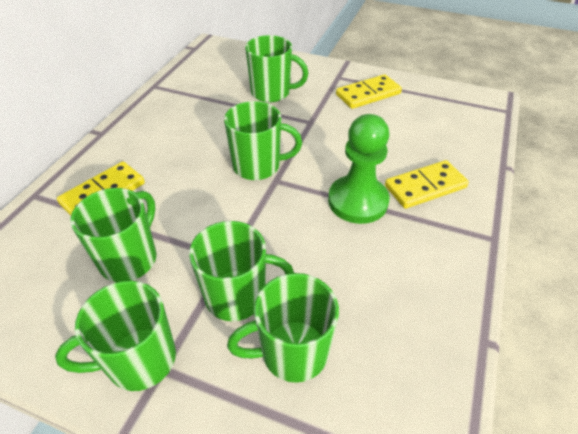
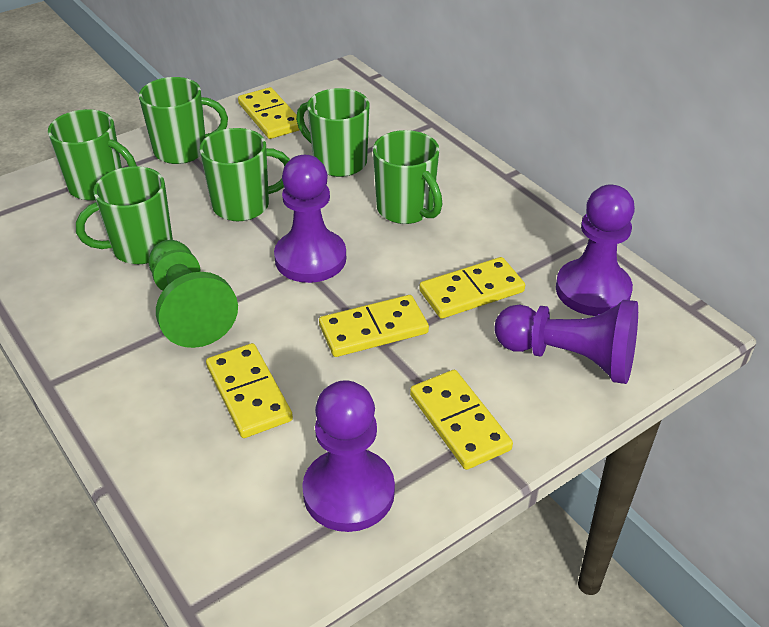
purple pawn: 0 -> 4
yellow domino: 3 -> 5

